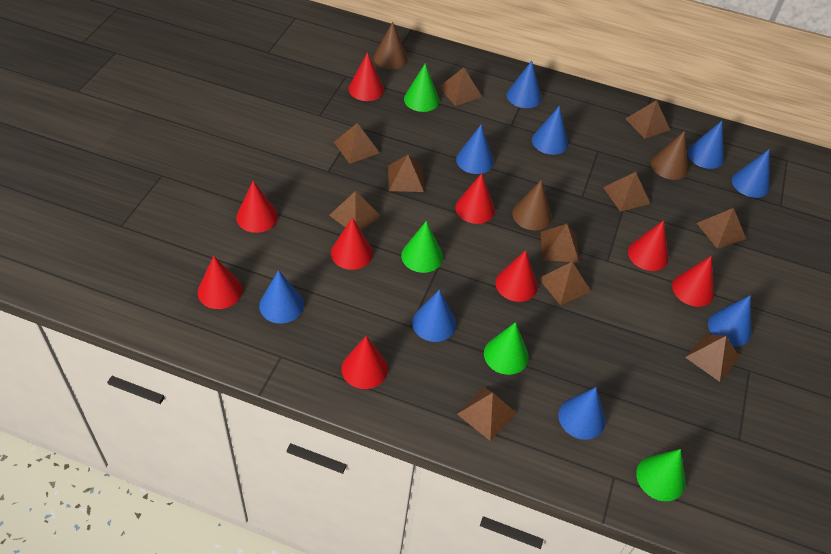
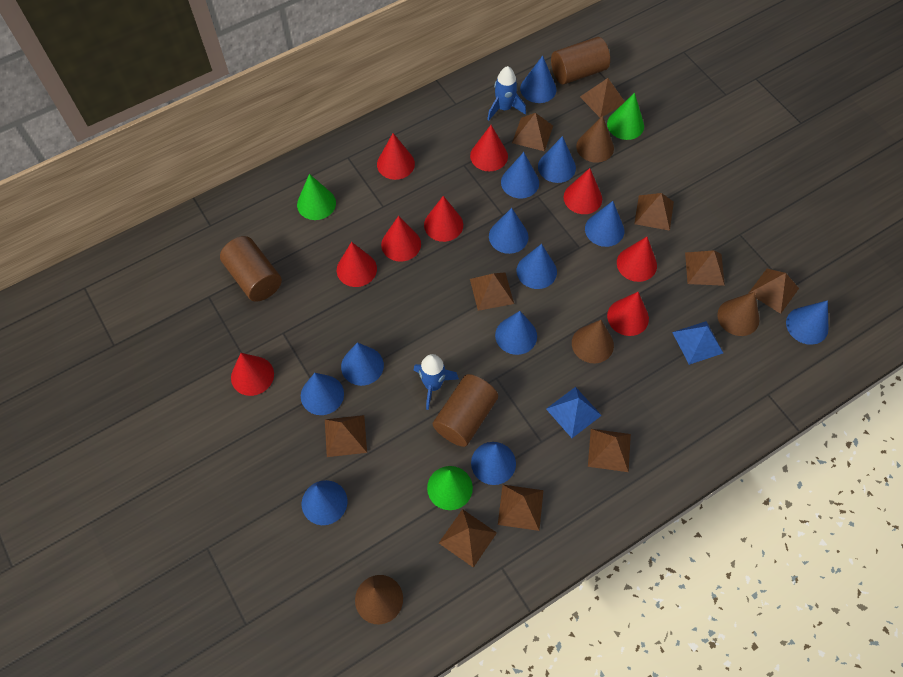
blue cone: 9 -> 12
blue pyramid: 0 -> 2
blue rocket: 0 -> 2
brown cone: 3 -> 4
brown cylinder: 0 -> 3
brown pyramid: 11 -> 10
green cone: 4 -> 3

